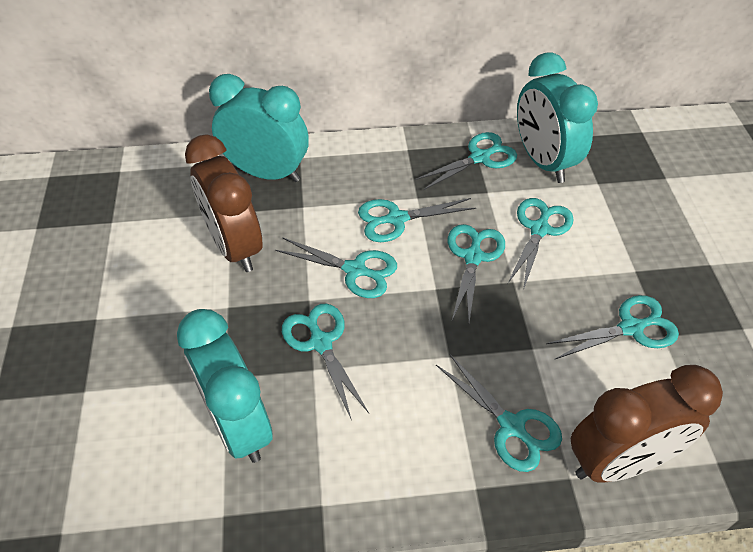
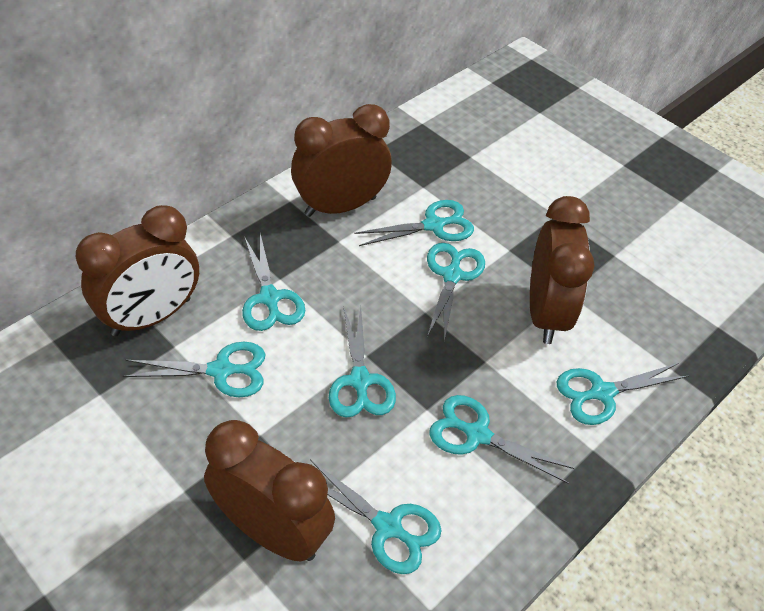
brown clock: 2 -> 4
turquoise clock: 3 -> 0

